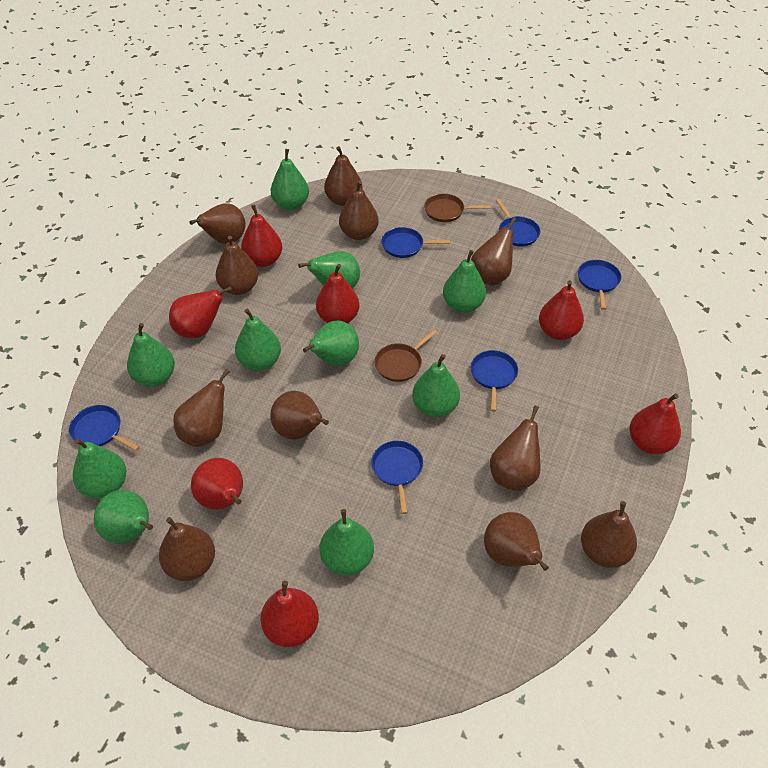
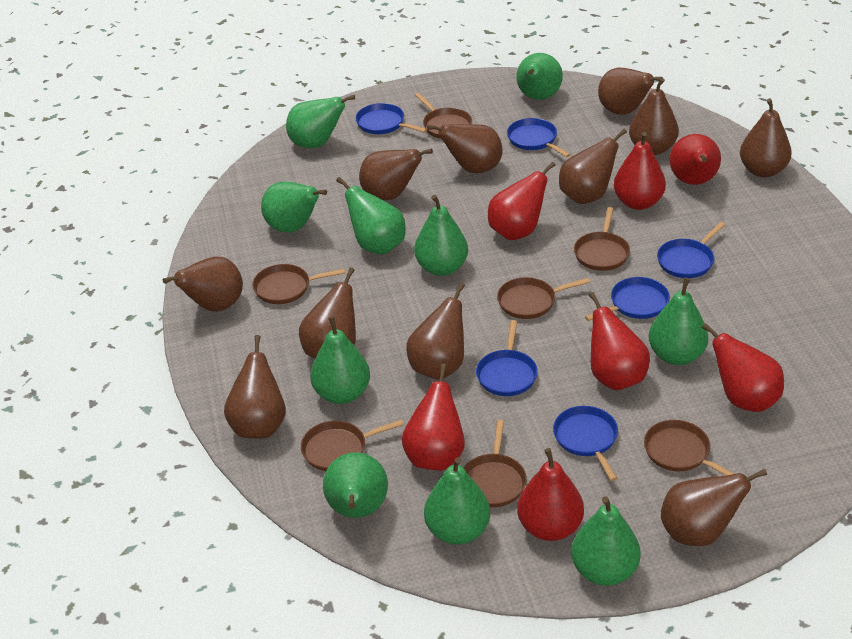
brown pan: 2 -> 7

